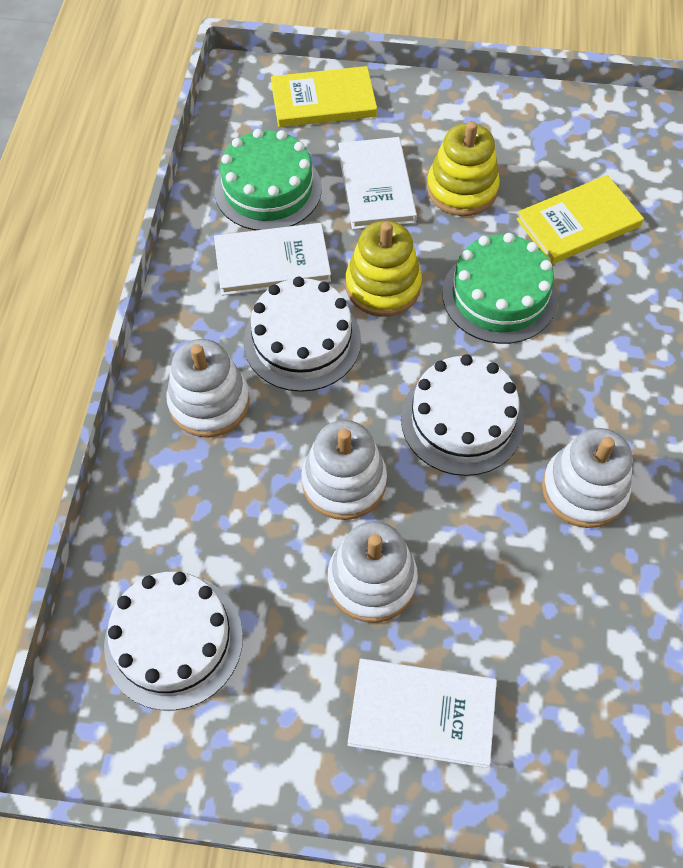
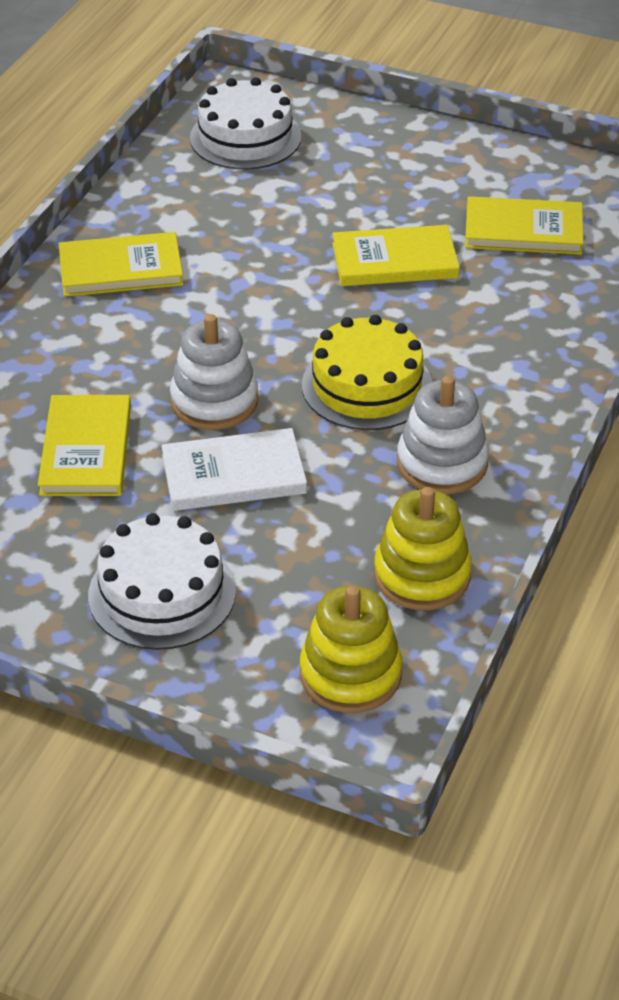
green cake: 2 -> 0
white book: 3 -> 1
white cake: 3 -> 2
white stacking toy: 4 -> 2
yellow book: 2 -> 4
yellow cake: 0 -> 1

